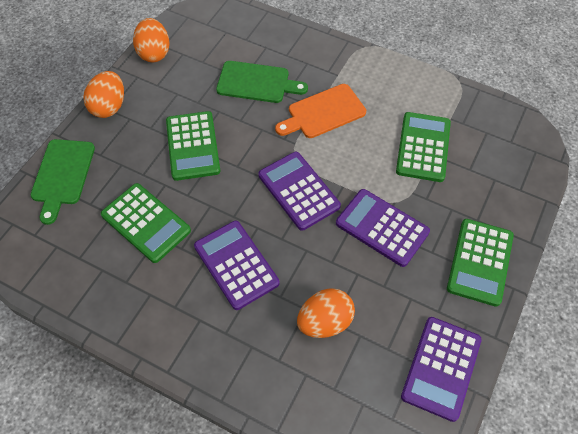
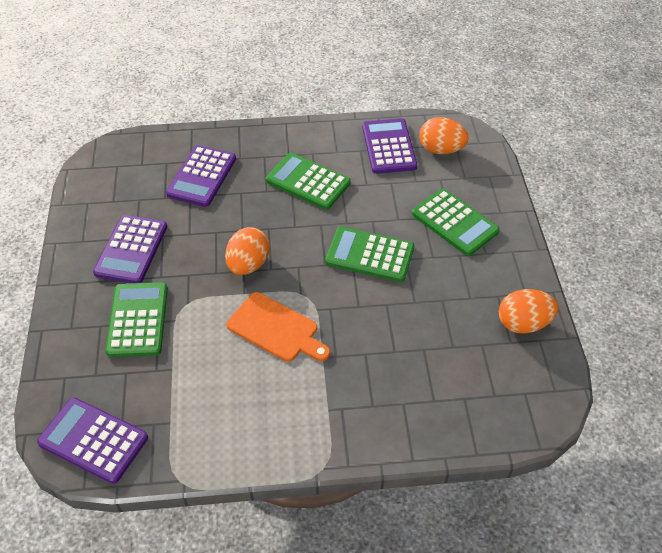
green cutting board: 2 -> 0

